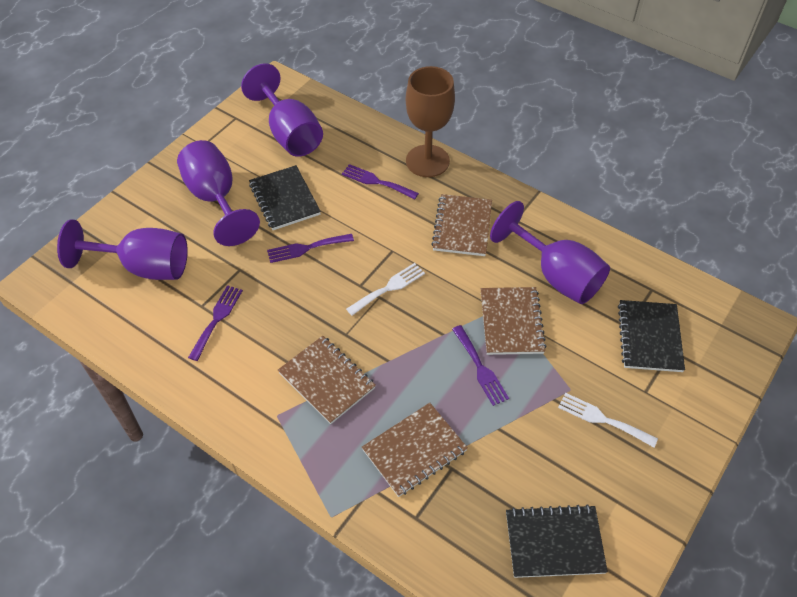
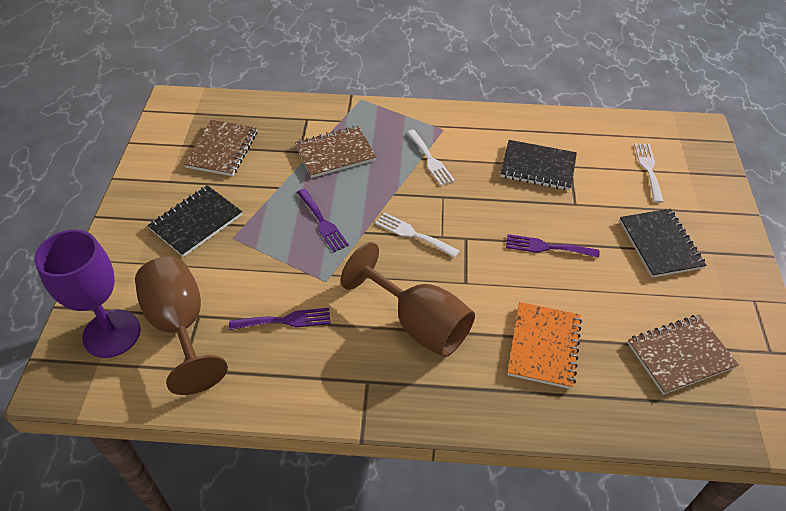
brown goblet: 1 -> 2
brown notebook: 4 -> 3
orange notebook: 0 -> 1
purple fork: 4 -> 3
purple goblet: 4 -> 1
white fork: 2 -> 3

